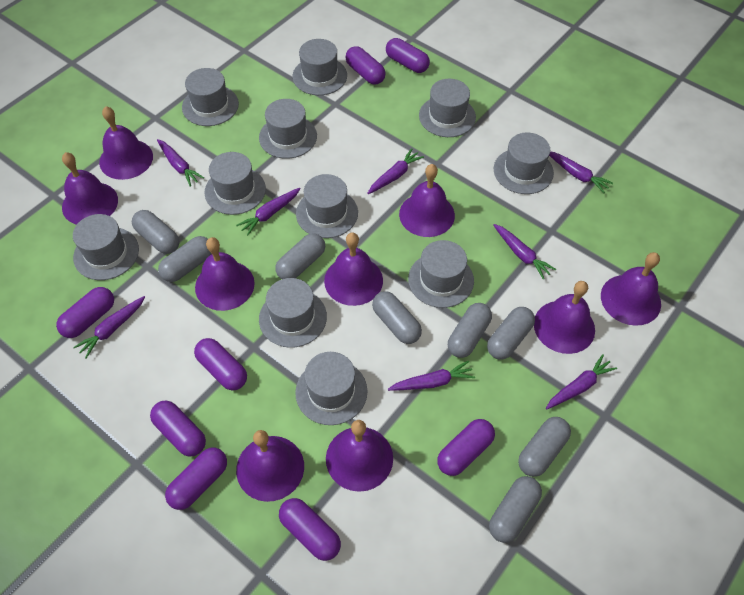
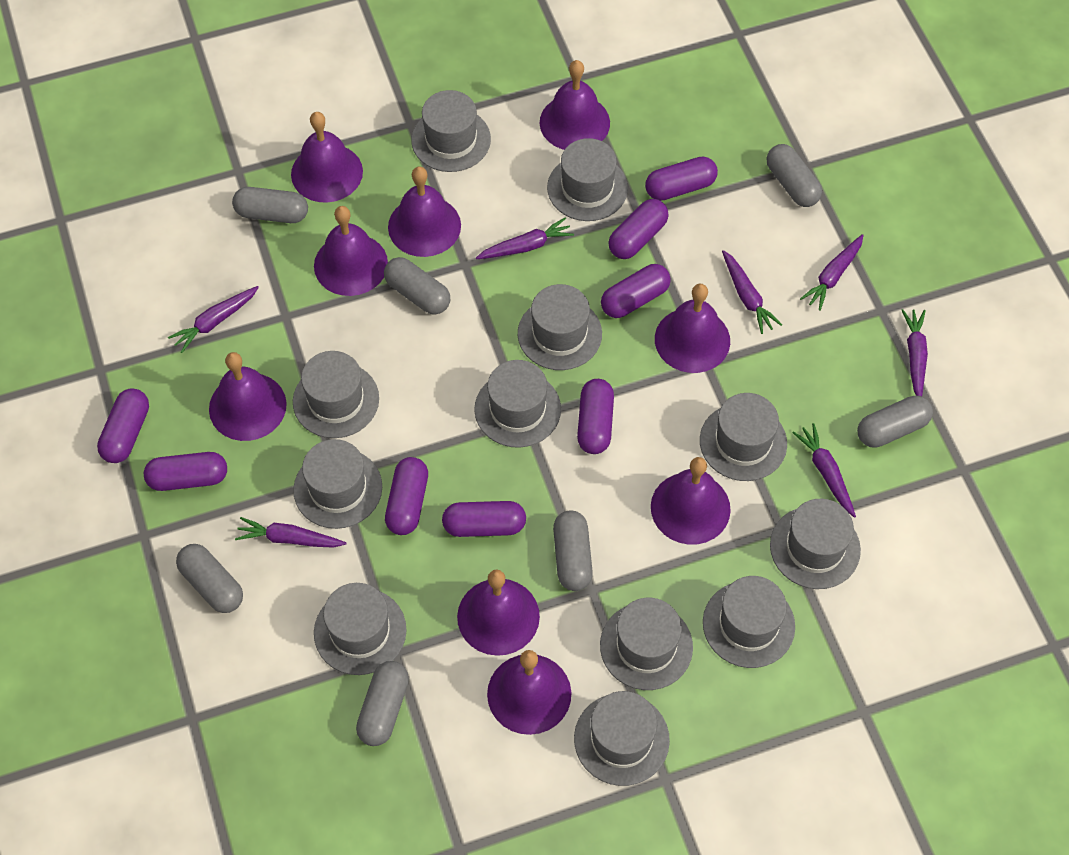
grey capsule: 8 -> 7
grey hat: 11 -> 12
purple carrot: 8 -> 7

